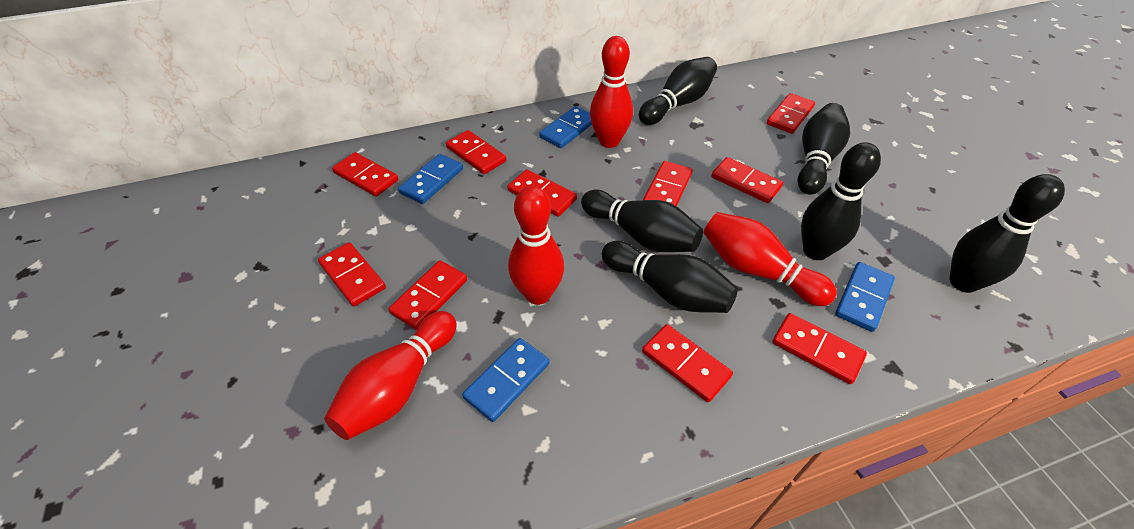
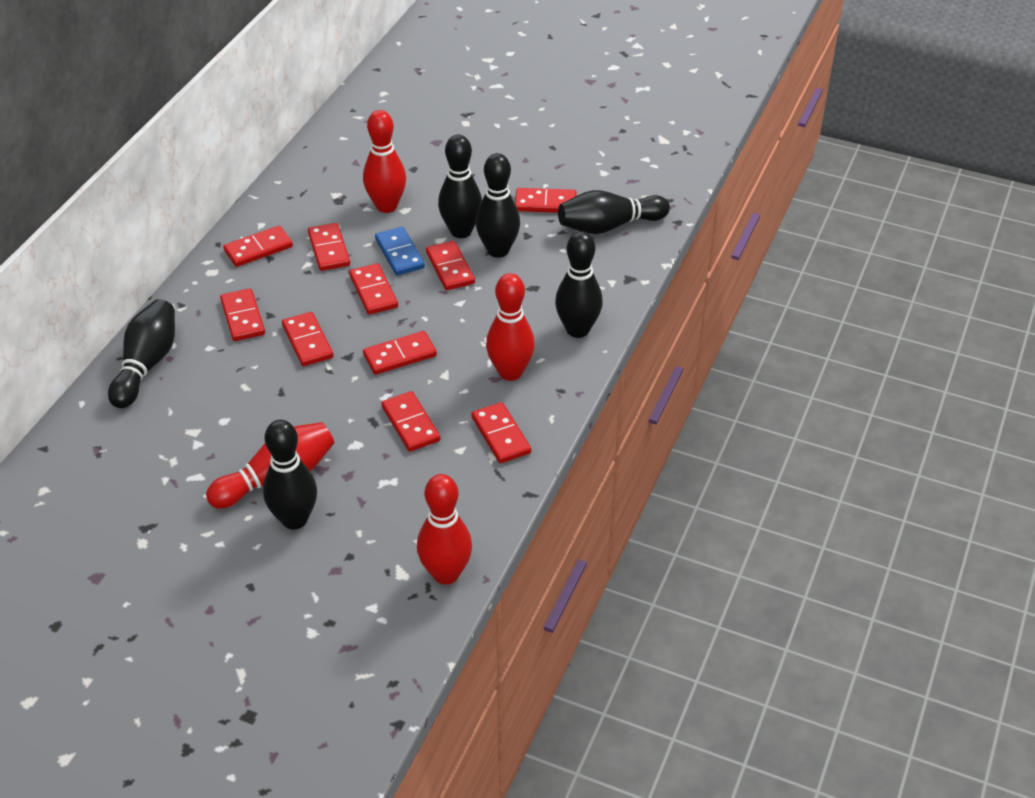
blue domino: 4 -> 1

